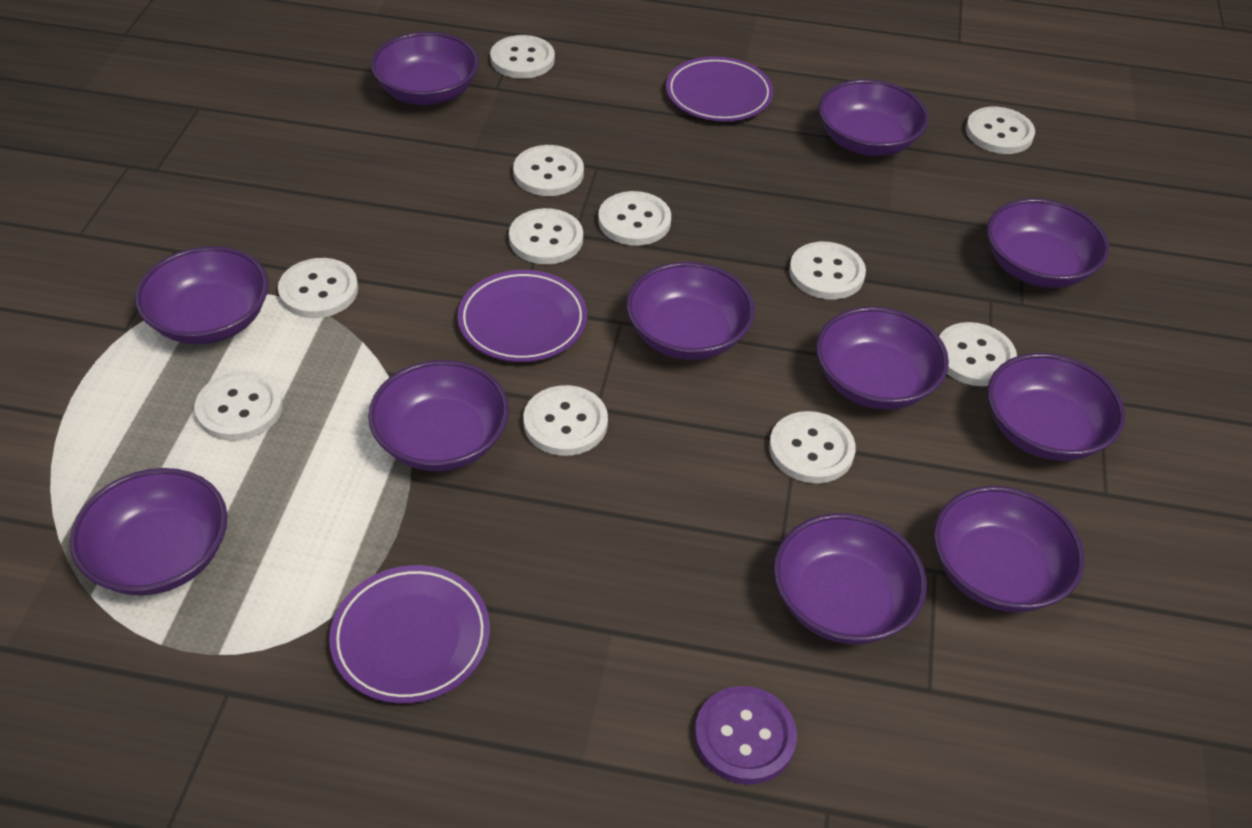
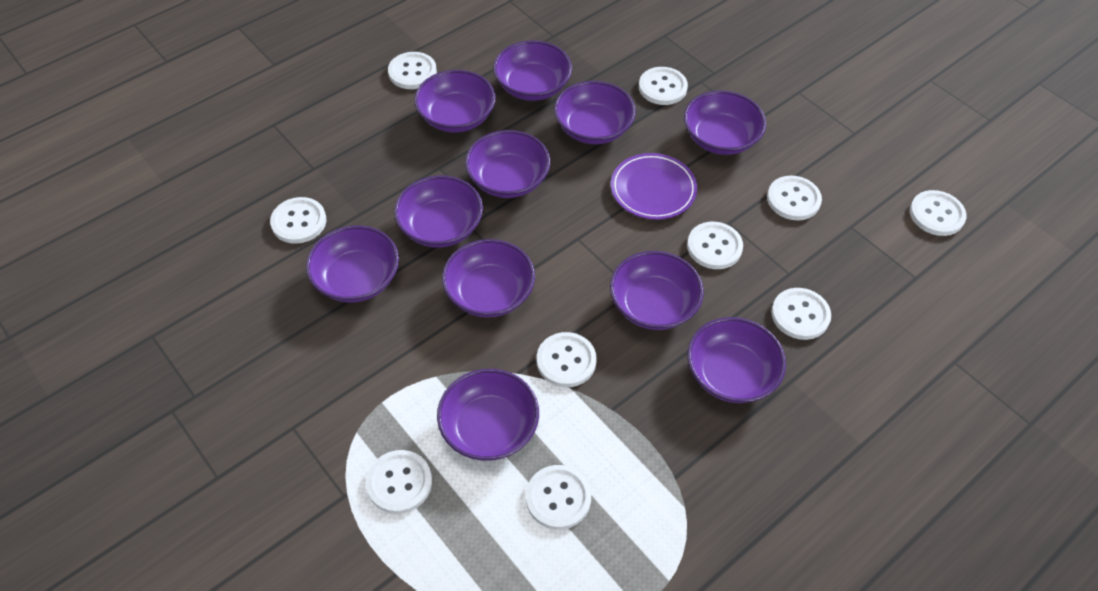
purple button: 1 -> 0
purple plate: 3 -> 1
white button: 11 -> 10

